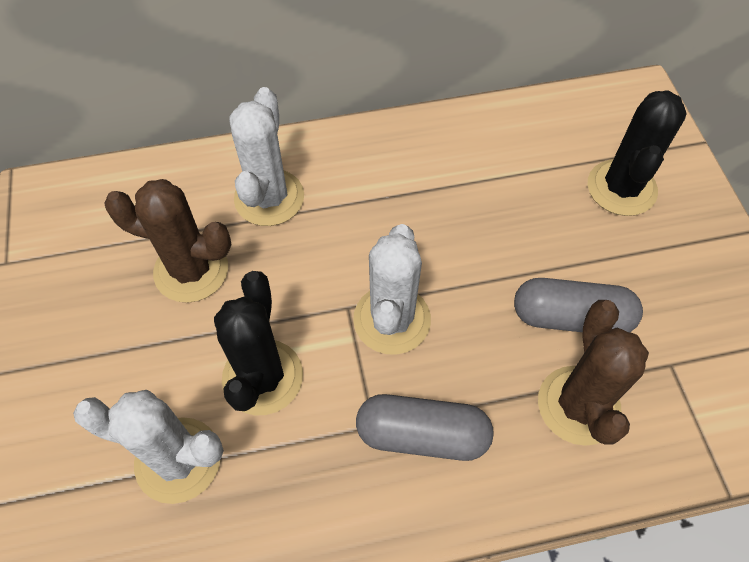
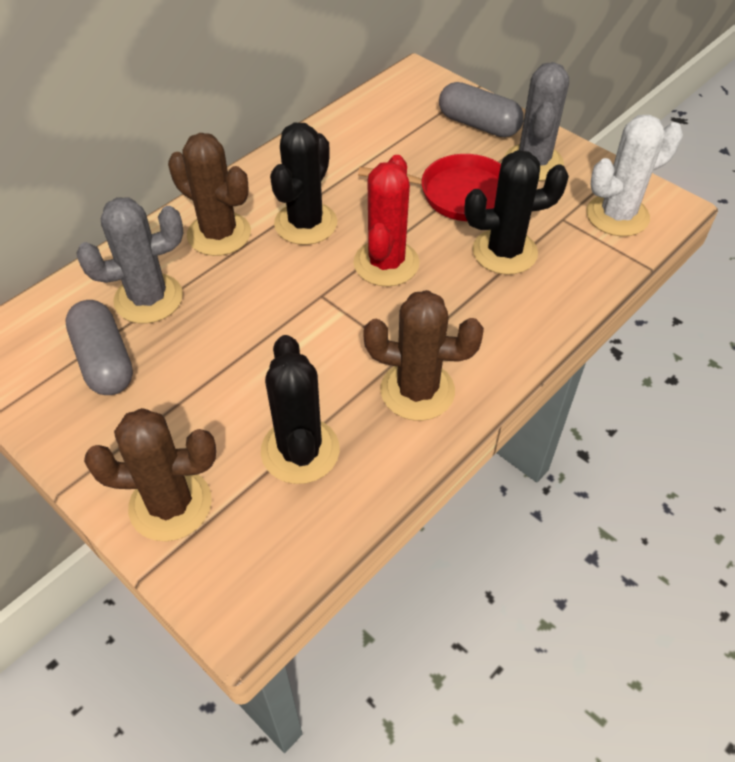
black cactus: 2 -> 3
brown cactus: 2 -> 3
grey cactus: 0 -> 2
red cactus: 0 -> 1
red pan: 0 -> 1
white cactus: 3 -> 1

